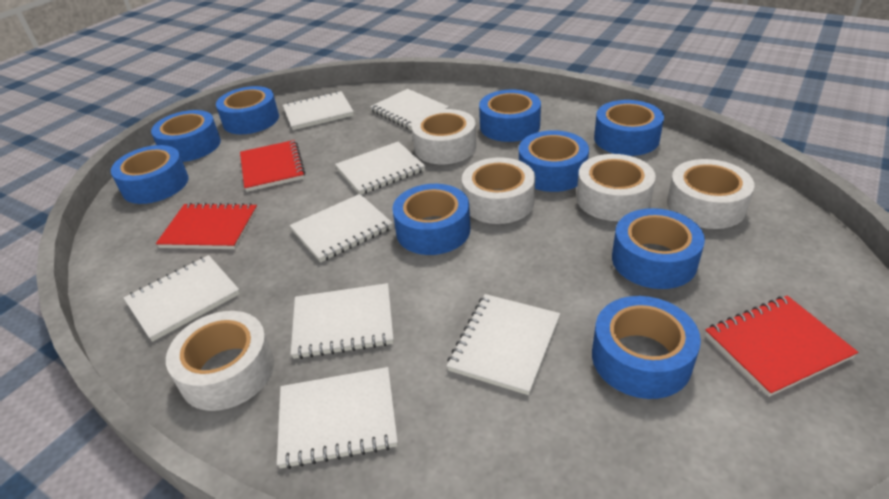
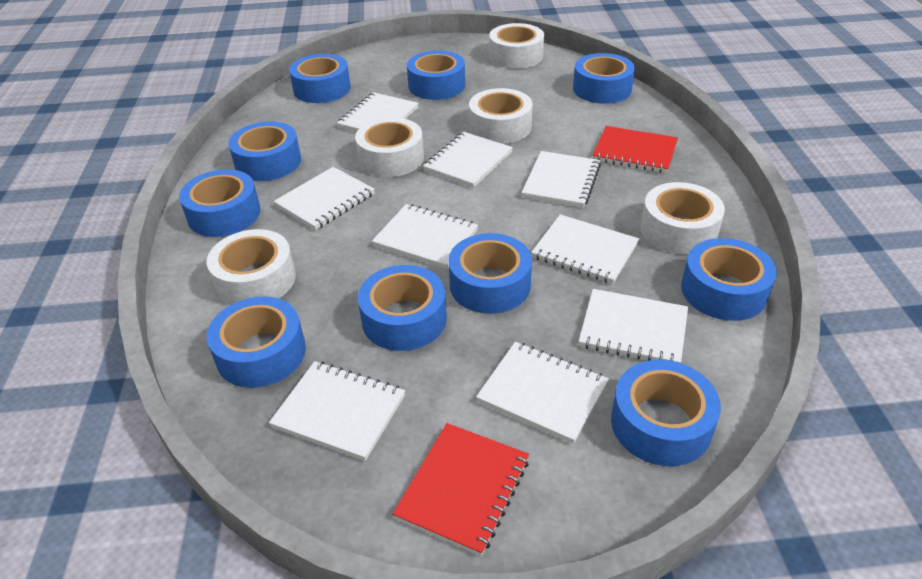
blue tape: 9 -> 10
red notebook: 3 -> 2
white notebook: 8 -> 9

